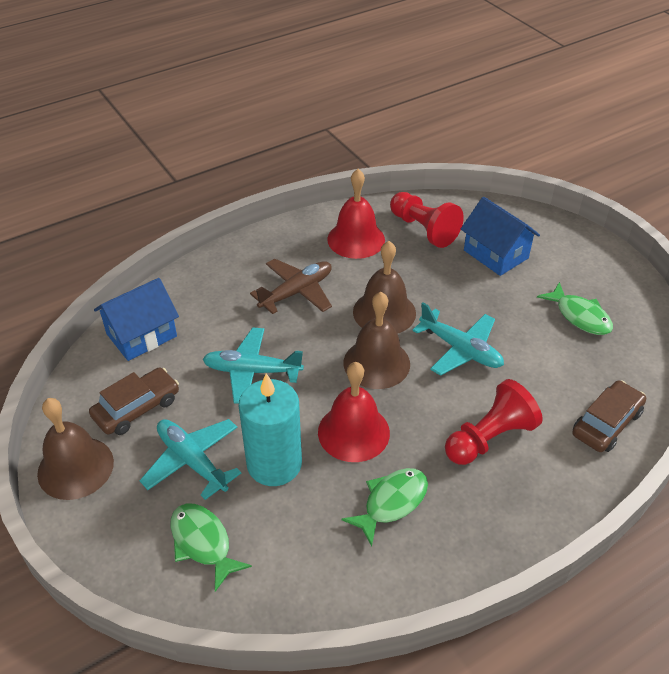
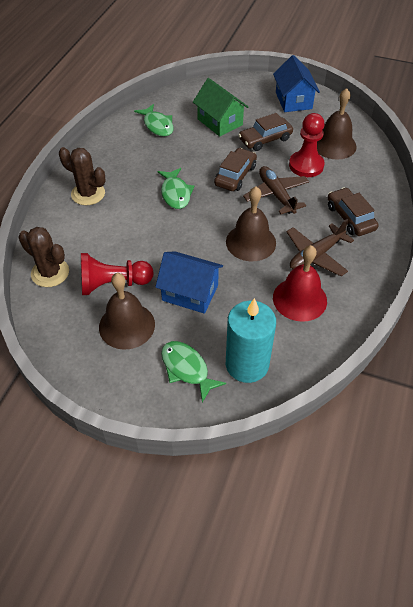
brown cactus: 0 -> 2
brown car: 2 -> 3
brown plane: 1 -> 2
green house: 0 -> 1
red bell: 2 -> 1
turquoise plane: 3 -> 0

